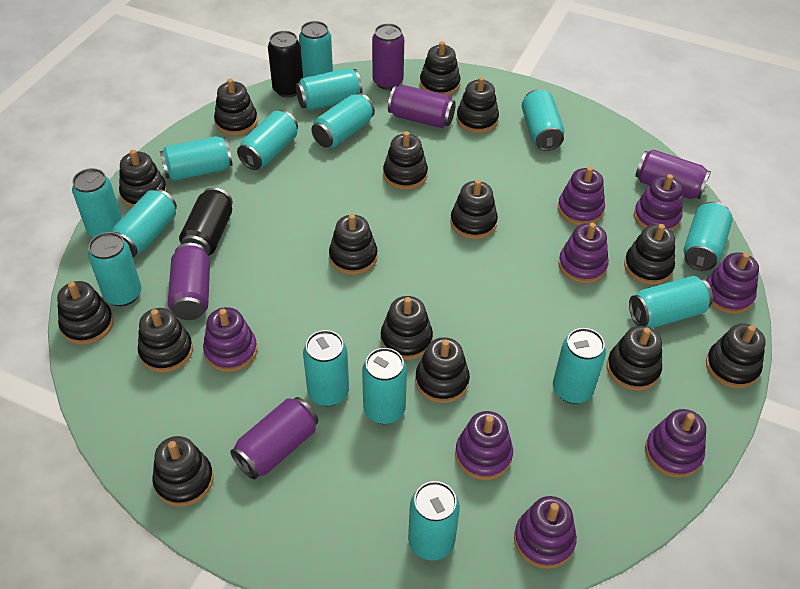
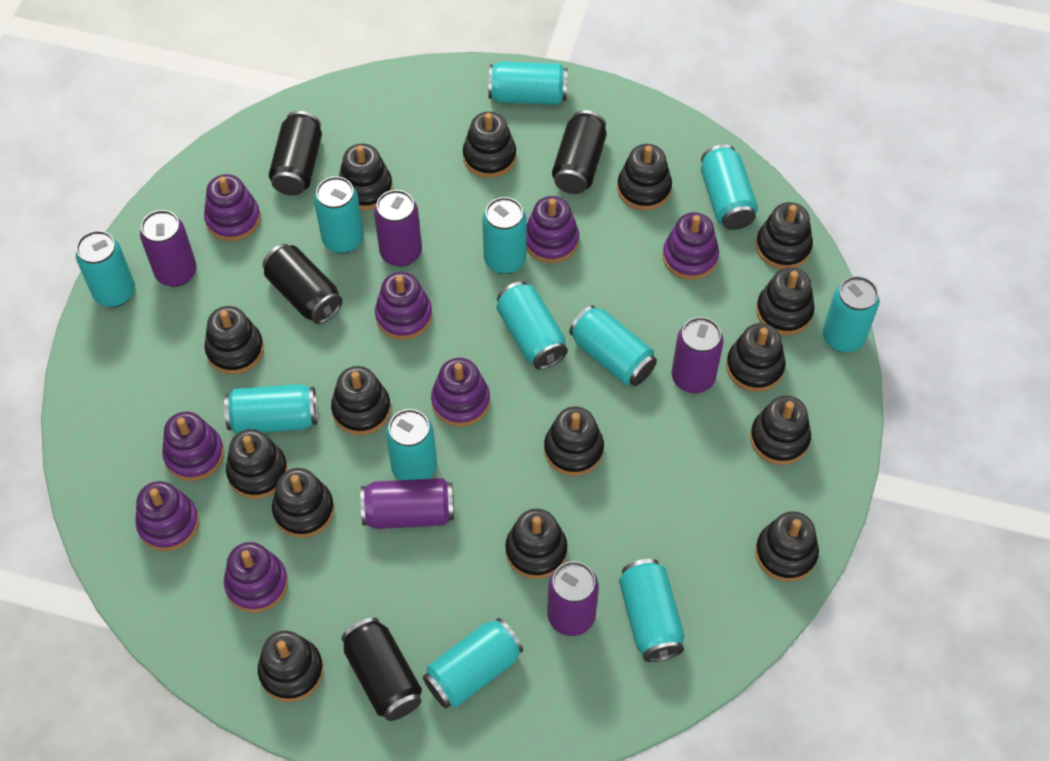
black can: 2 -> 4
turquoise can: 15 -> 12

